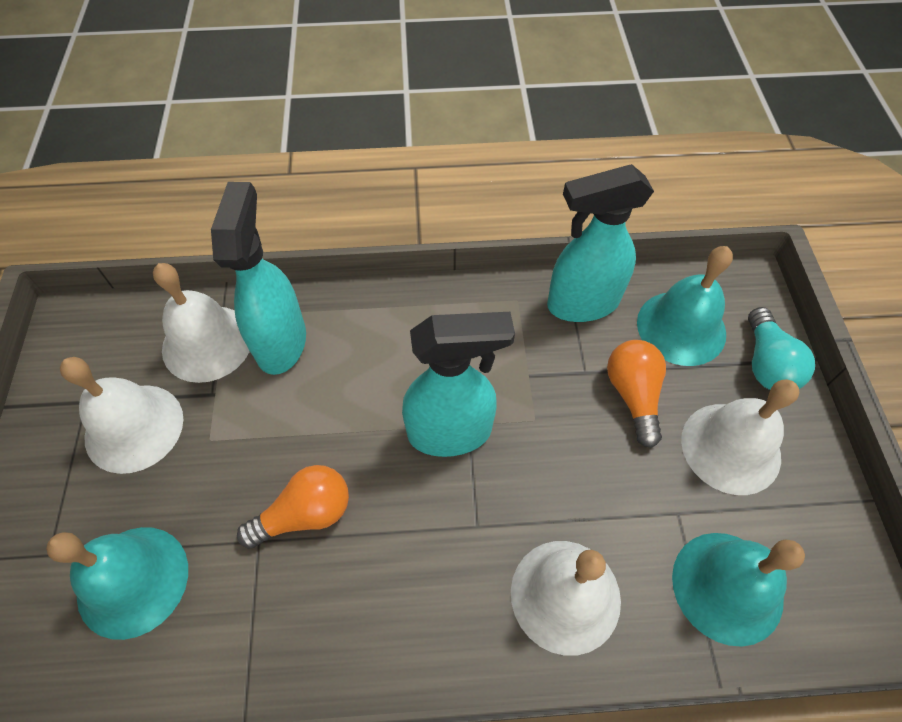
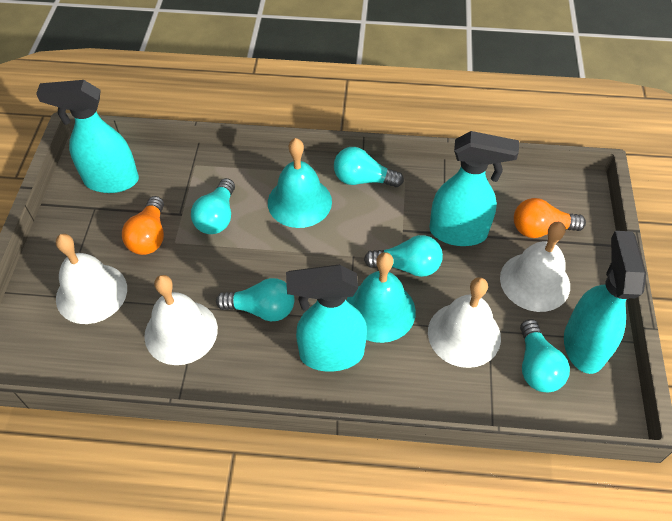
turquoise bell: 3 -> 2
turquoise light bulb: 1 -> 5
turquoise spray bottle: 3 -> 4

